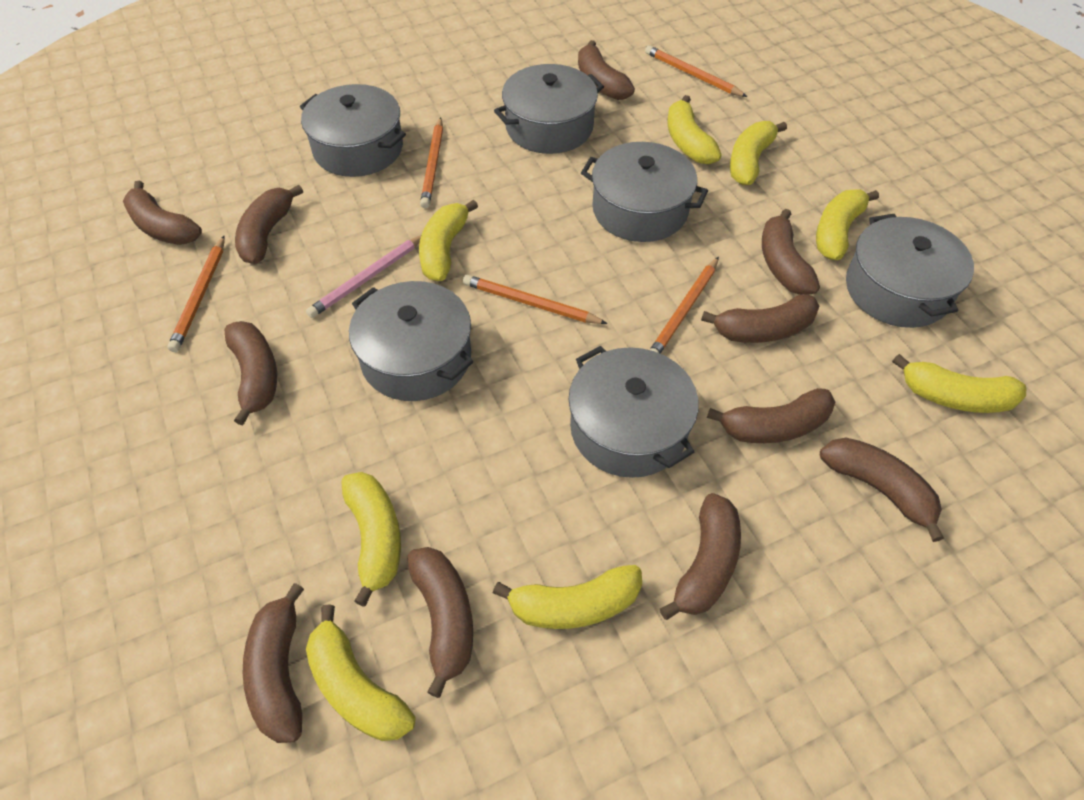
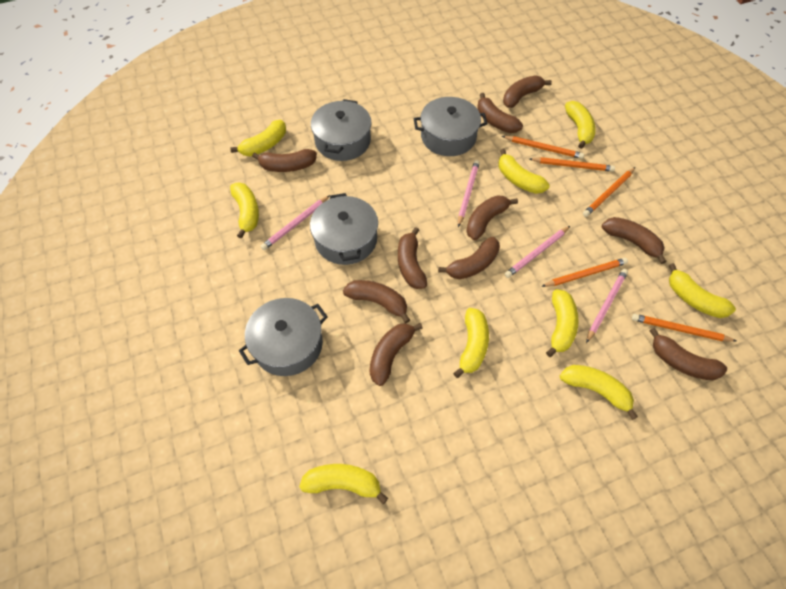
brown banana: 11 -> 10
grey pot: 6 -> 4
pink pencil: 1 -> 4
yellow banana: 8 -> 9

